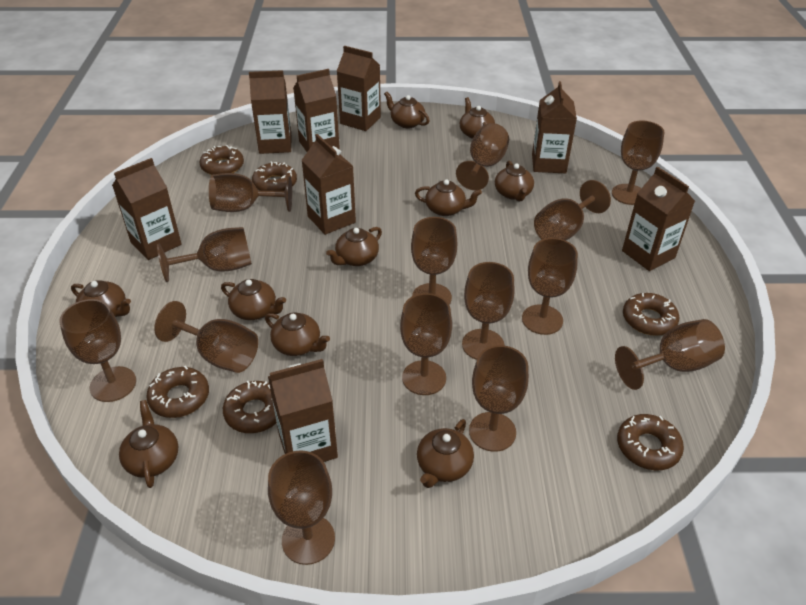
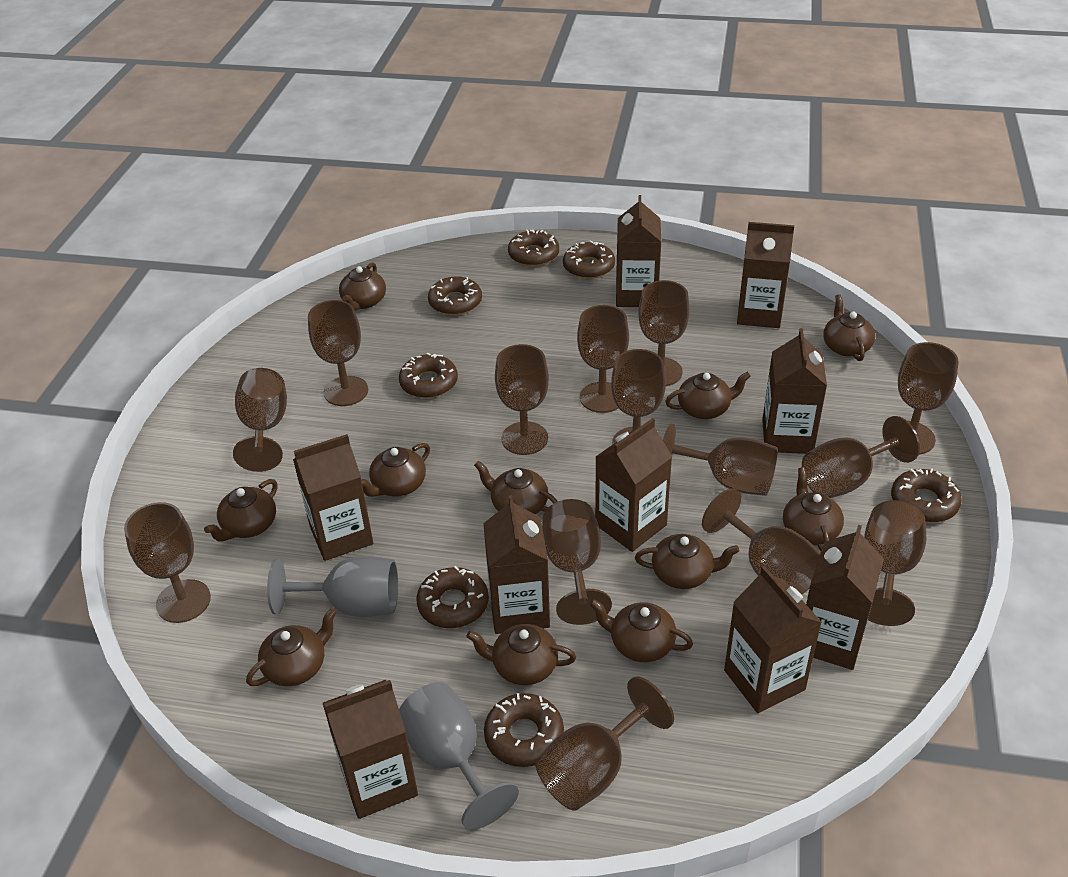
brown carton: 8 -> 9
brown donut: 6 -> 7
brown teapot: 10 -> 11
grey goblet: 0 -> 2

